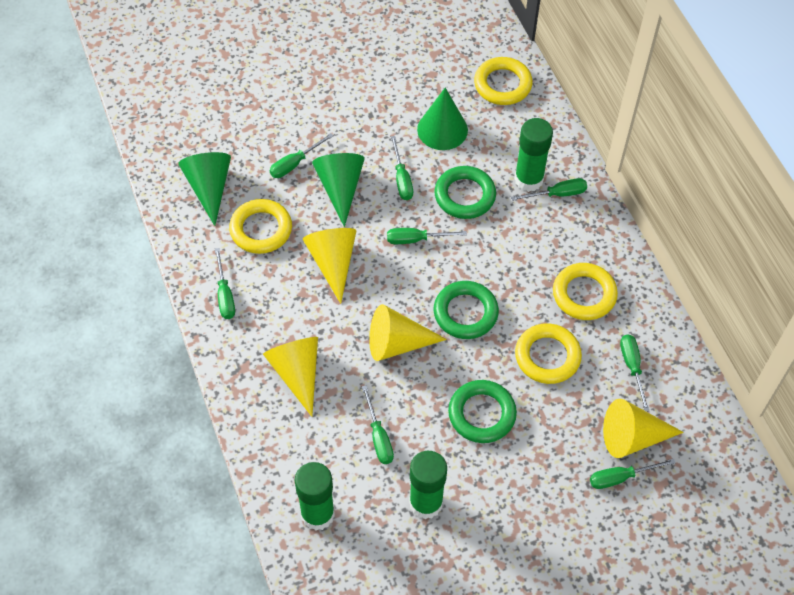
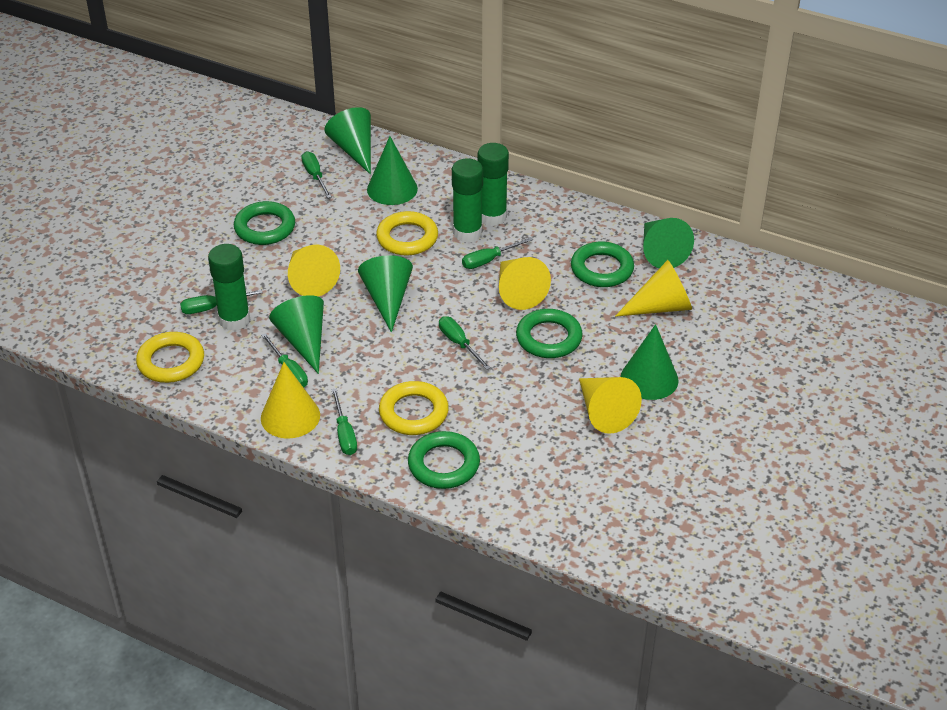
green cone: 3 -> 6
green ring: 3 -> 4
green screwdriver: 8 -> 6
yellow cone: 4 -> 5
yellow ring: 4 -> 3

